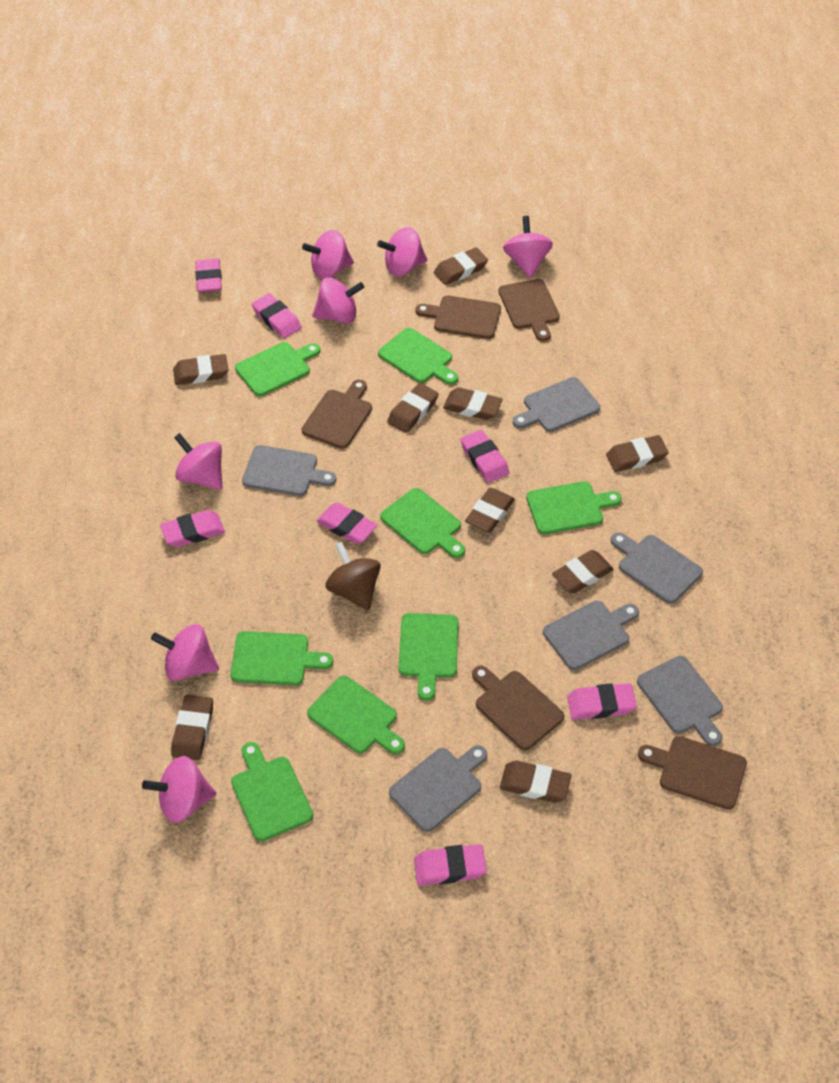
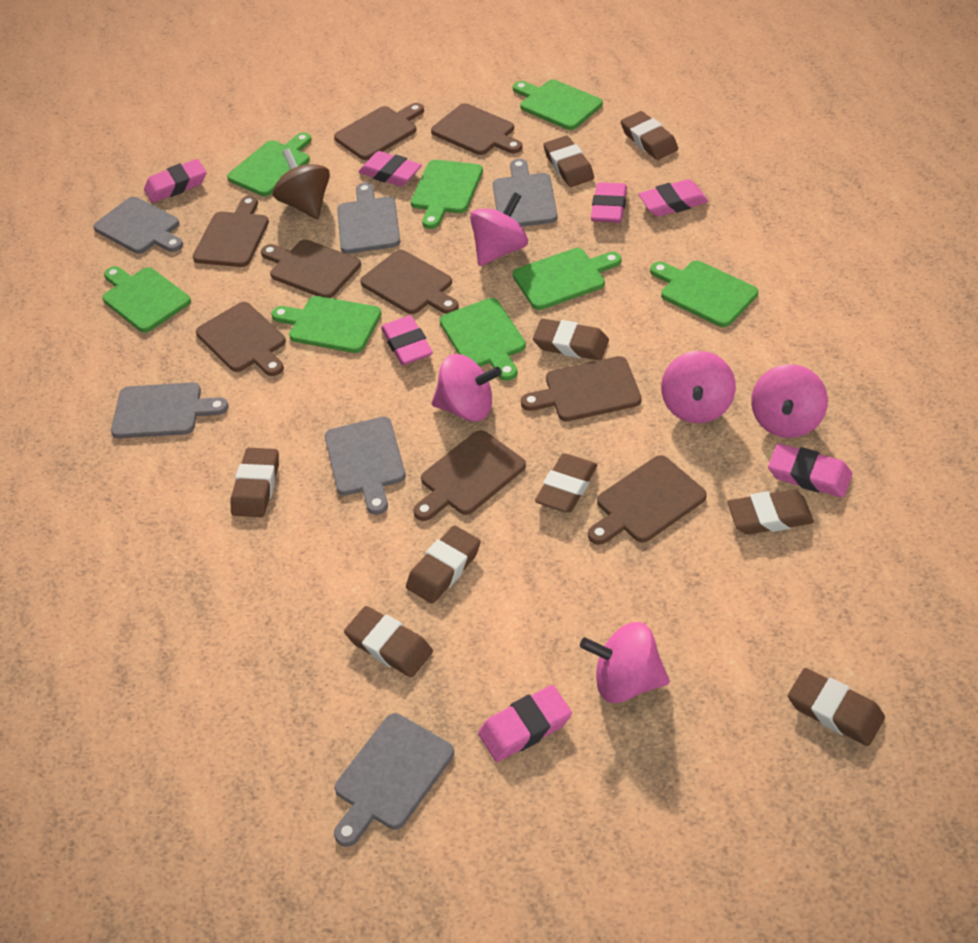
brown cutting board: 5 -> 9
pink spinning top: 7 -> 5

